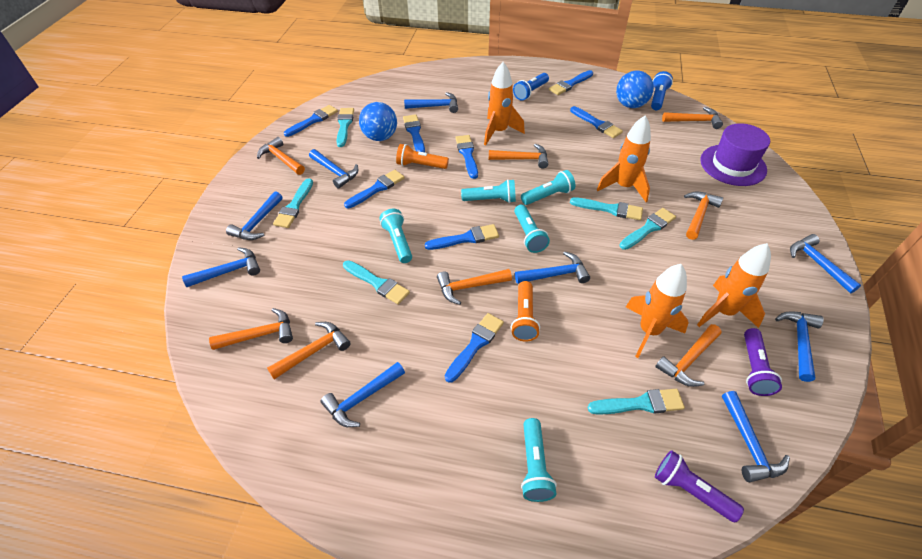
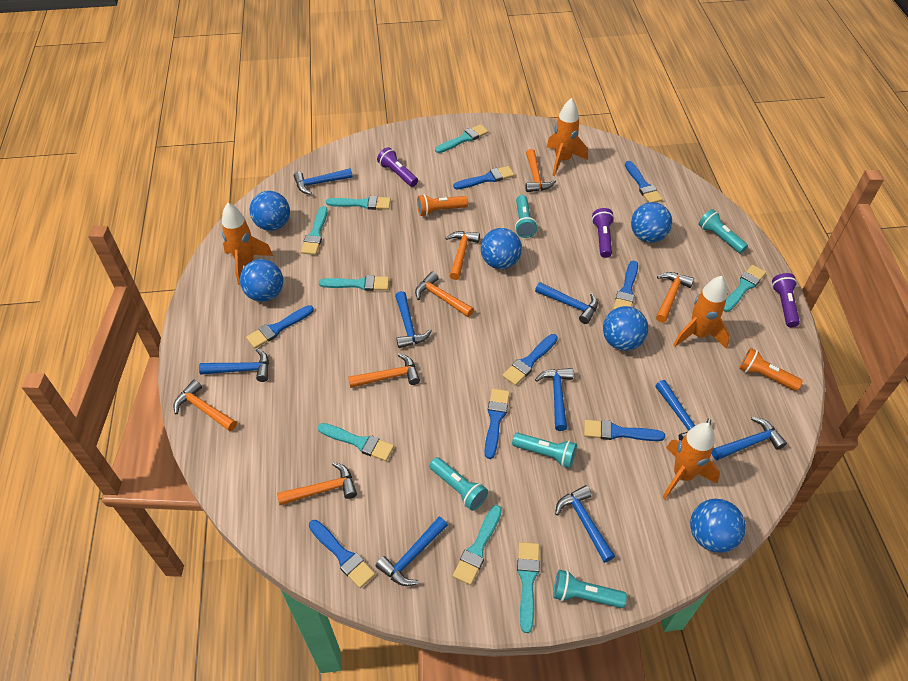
blue ball: 2 -> 6
blue flashlight: 2 -> 0
orange hammer: 8 -> 7
purple flashlight: 2 -> 3
purple hat: 1 -> 0
turquoise brush: 6 -> 8

